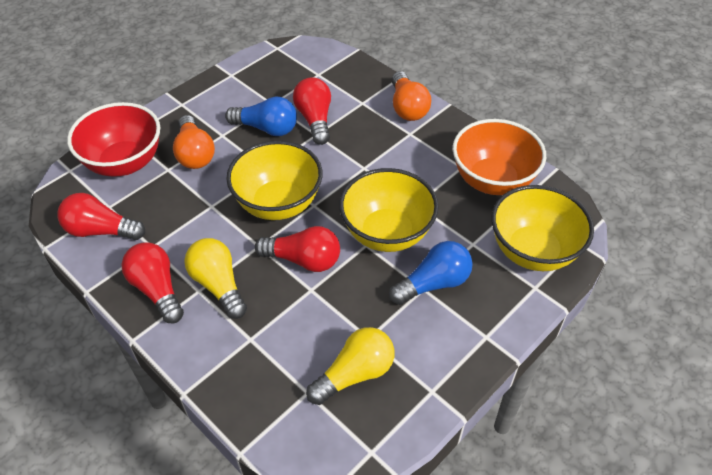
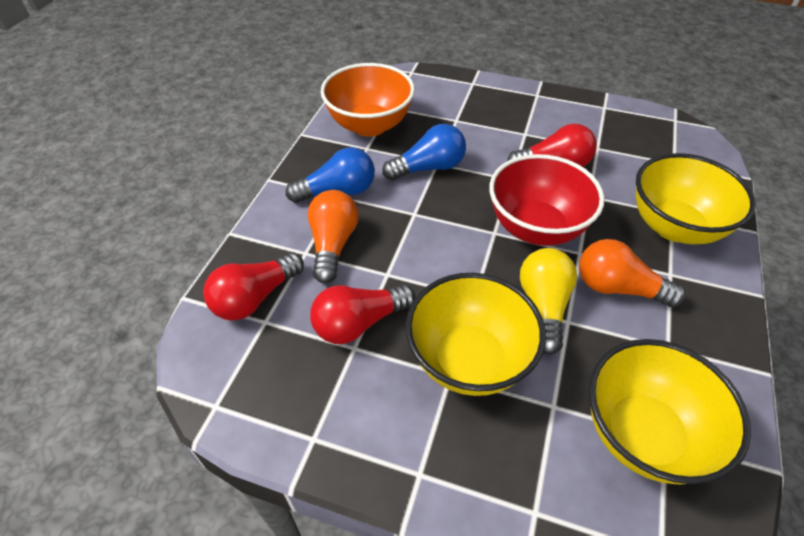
red light bulb: 4 -> 3
yellow light bulb: 2 -> 1

